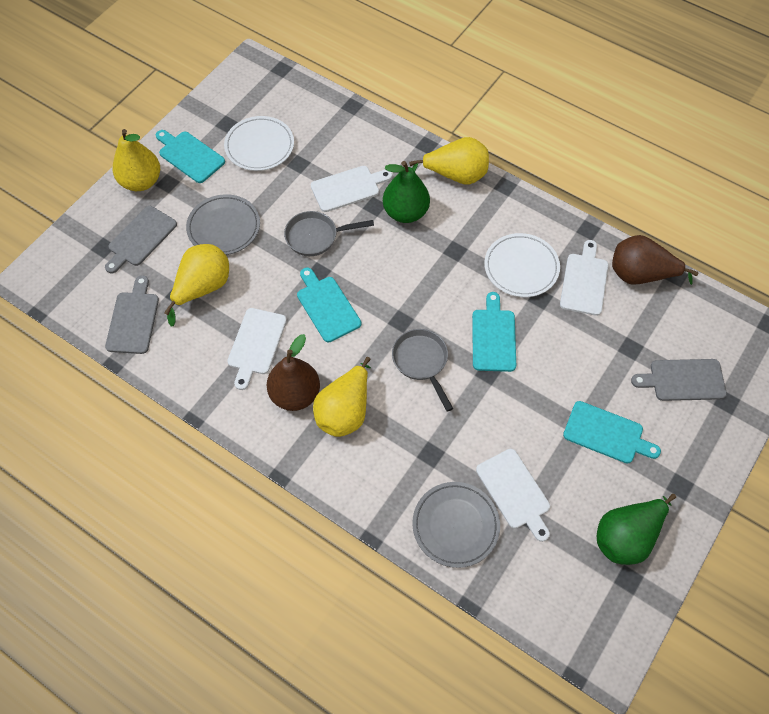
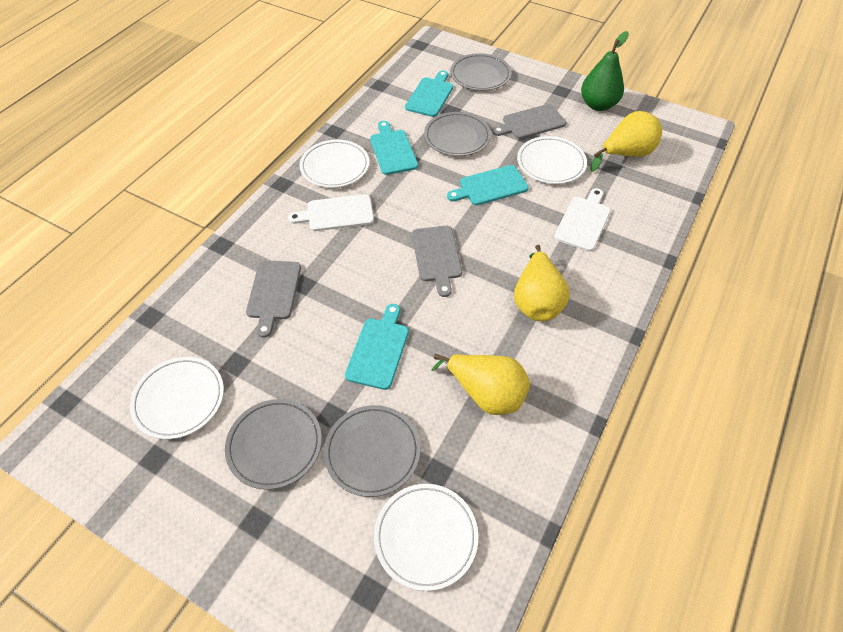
brown pear: 2 -> 0
green pear: 2 -> 1
grey pan: 2 -> 0
grey plate: 2 -> 4
white cutting board: 4 -> 2
white plate: 2 -> 4
yellow pear: 4 -> 3

